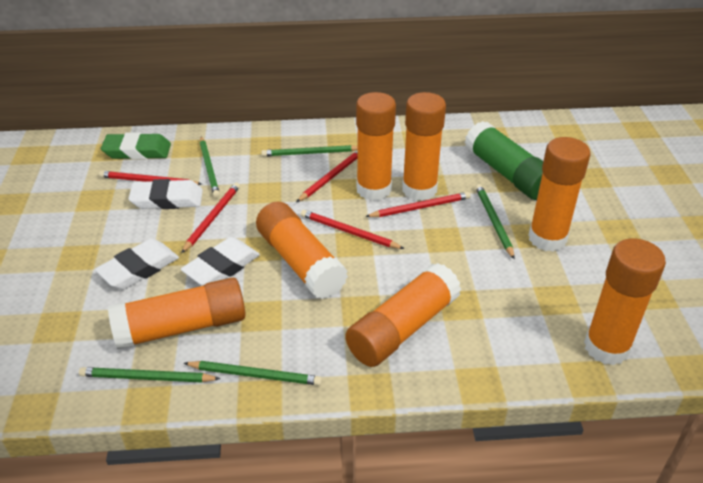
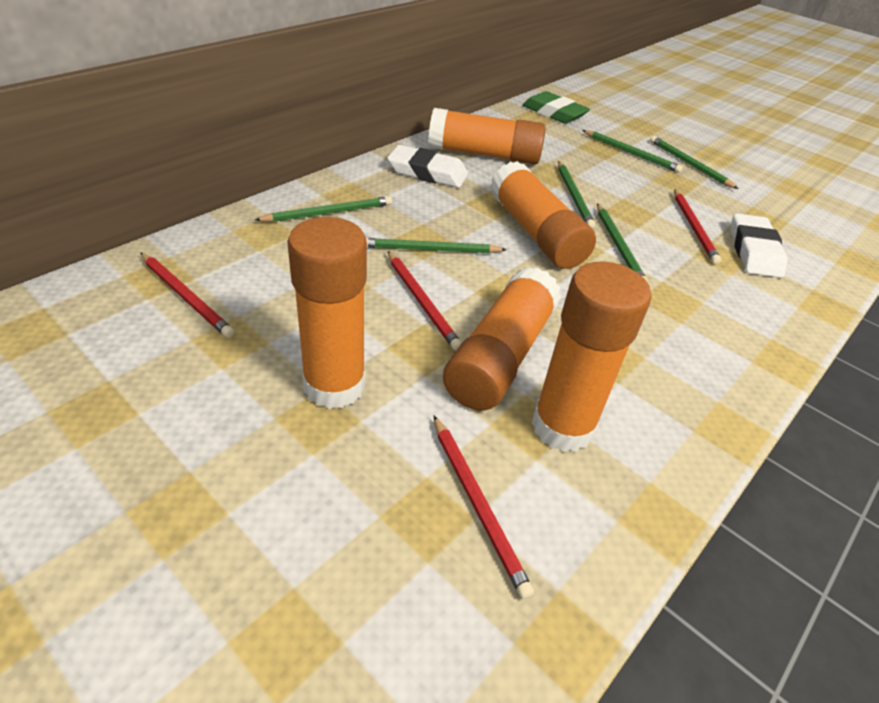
green glue stick: 1 -> 0
green pencil: 5 -> 6
orange glue stick: 7 -> 5
red pencil: 5 -> 4
white eraser: 3 -> 2

